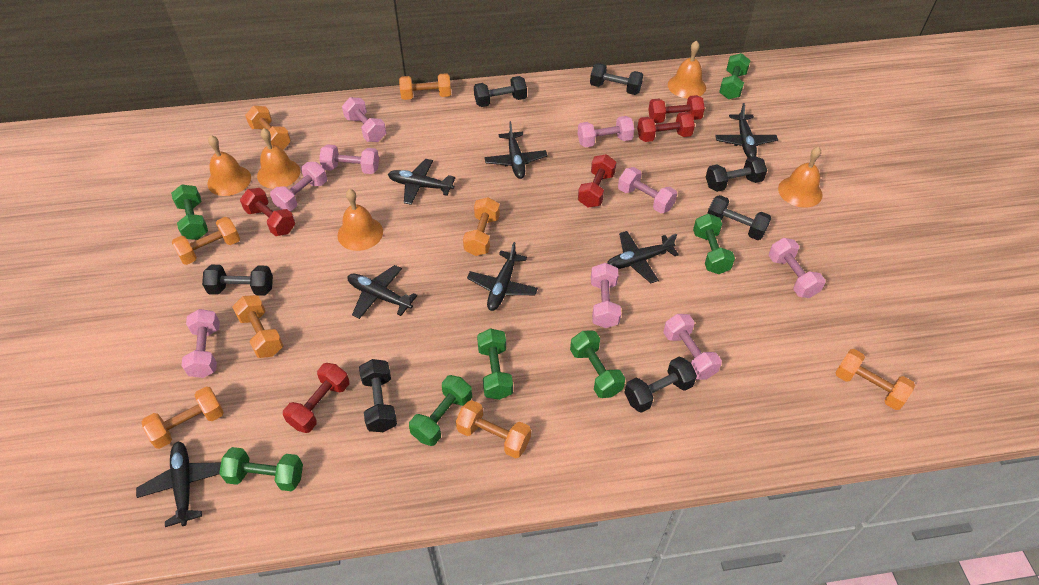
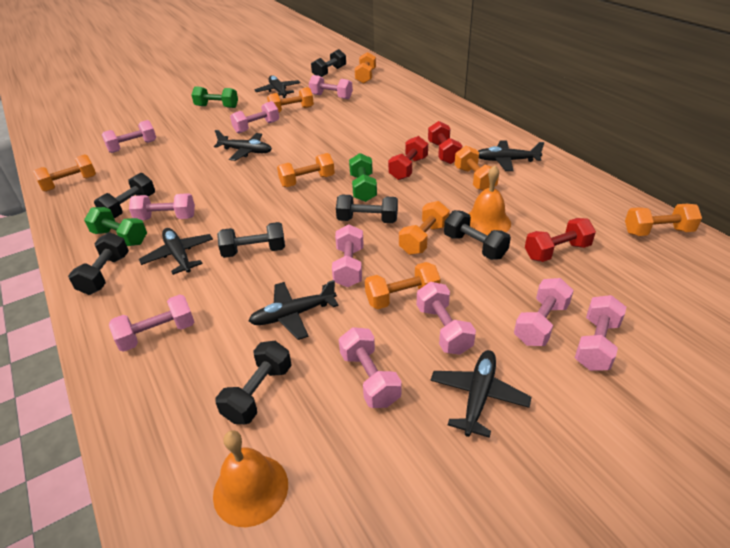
black plane: 7 -> 6
green dumbbell: 7 -> 3
orange bell: 5 -> 2
pink dumbbell: 9 -> 10
red dumbbell: 5 -> 3

